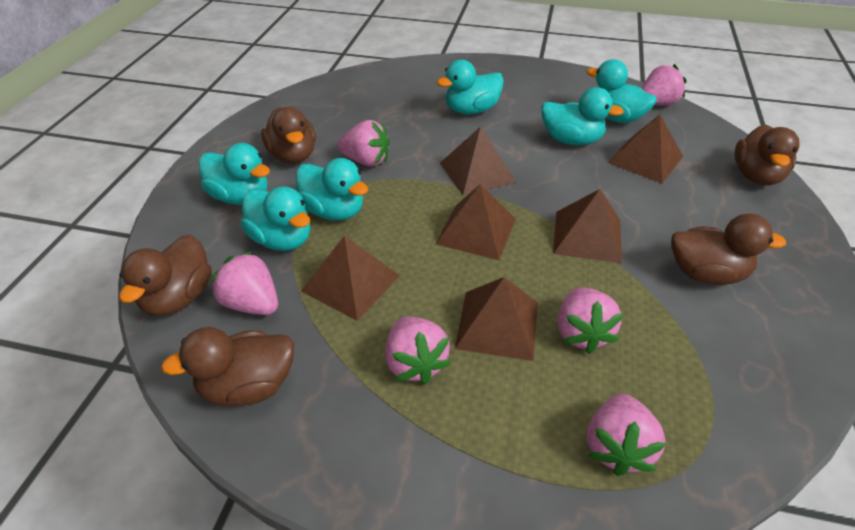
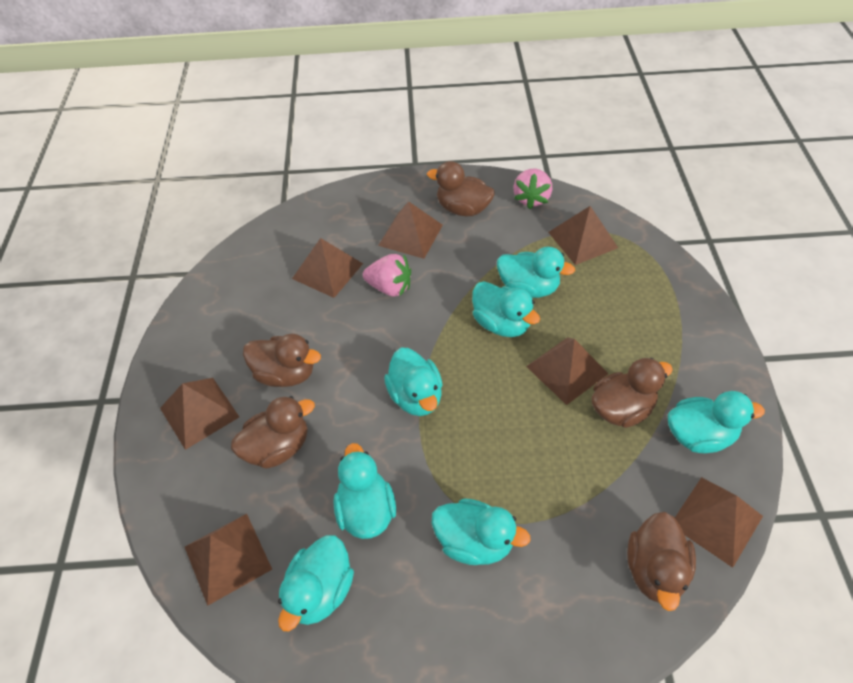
brown pyramid: 6 -> 7
pink strawberry: 6 -> 2
turquoise duck: 6 -> 7

